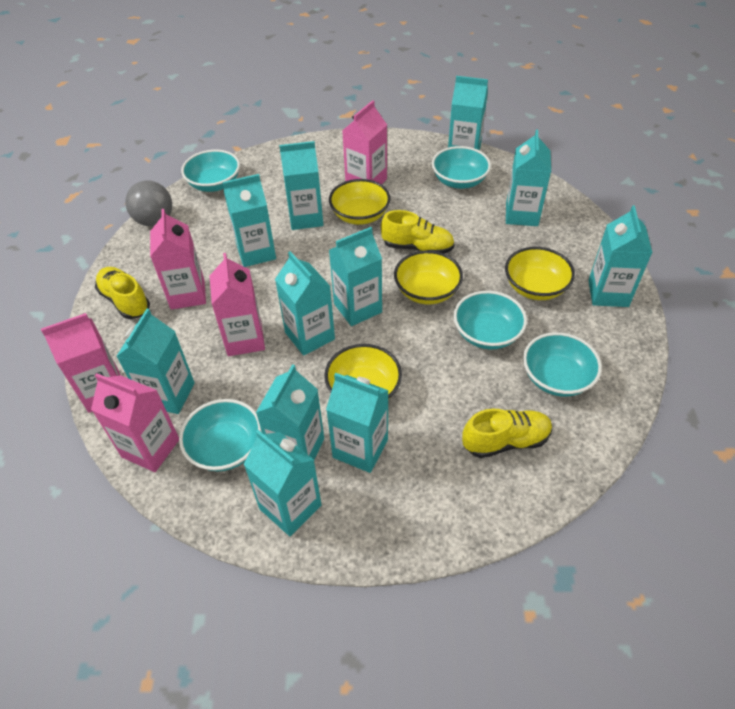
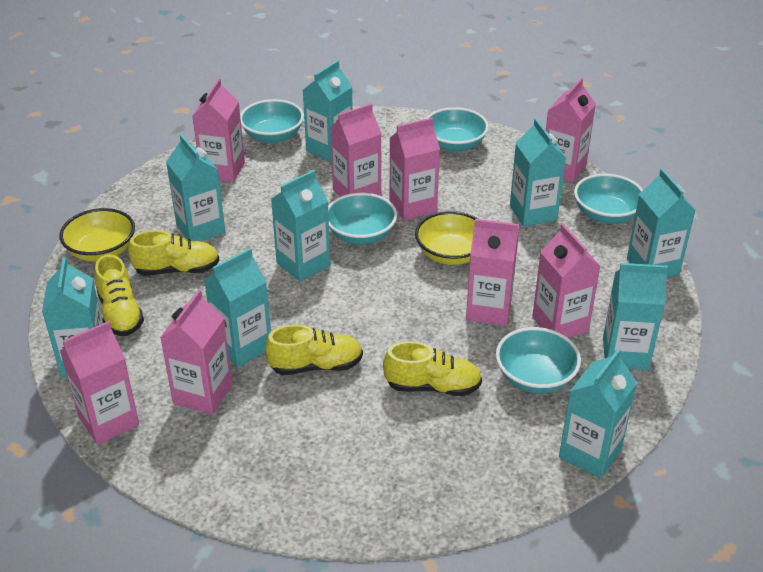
grey ball: 1 -> 0
pink carton: 5 -> 8
turquoise carton: 11 -> 9
yellow bowl: 4 -> 2
yellow shoe: 3 -> 4

